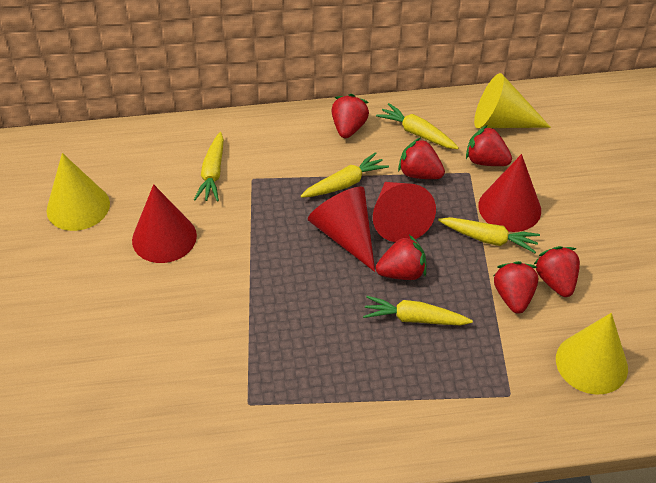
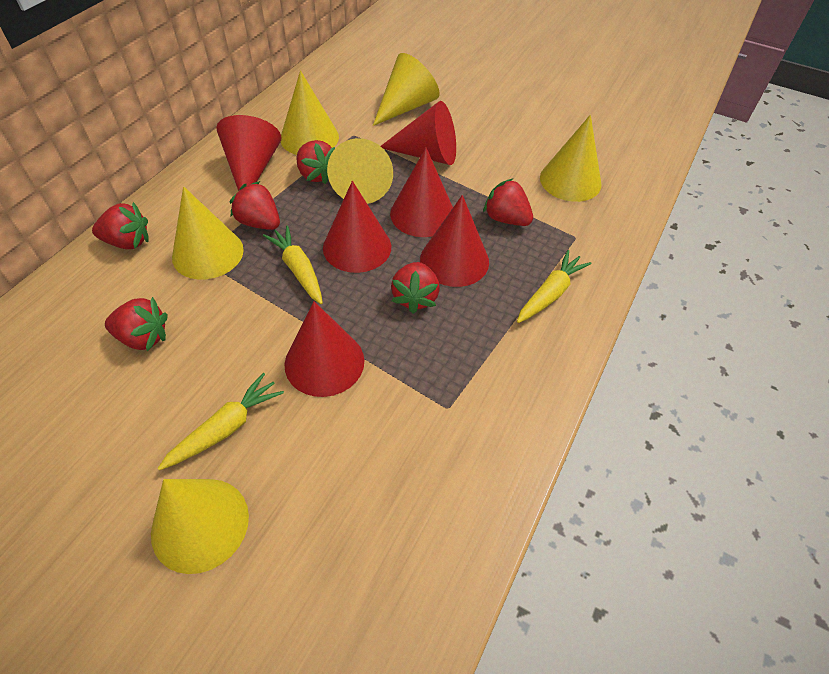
red cone: 4 -> 6
yellow carrot: 5 -> 3
yellow cone: 3 -> 6

